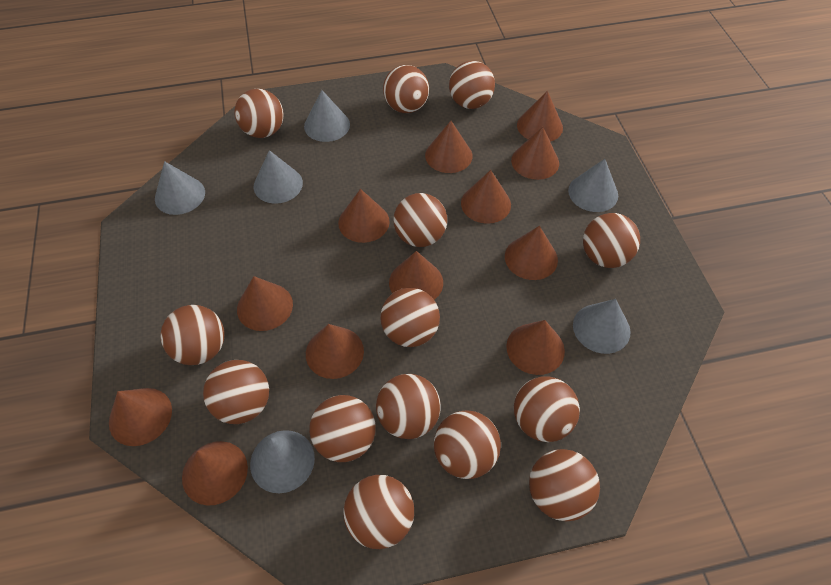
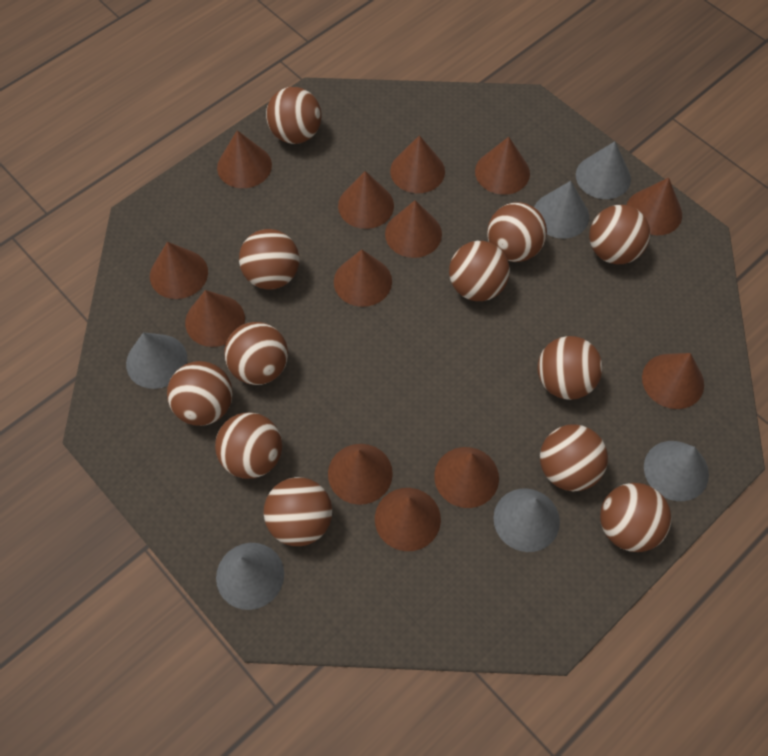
brown ball: 14 -> 12
brown cone: 12 -> 13

